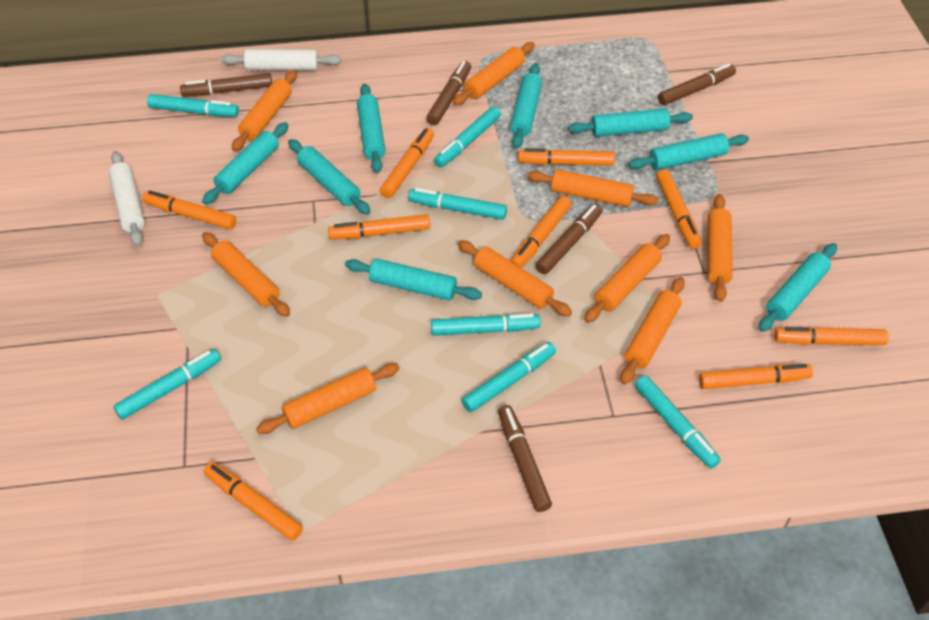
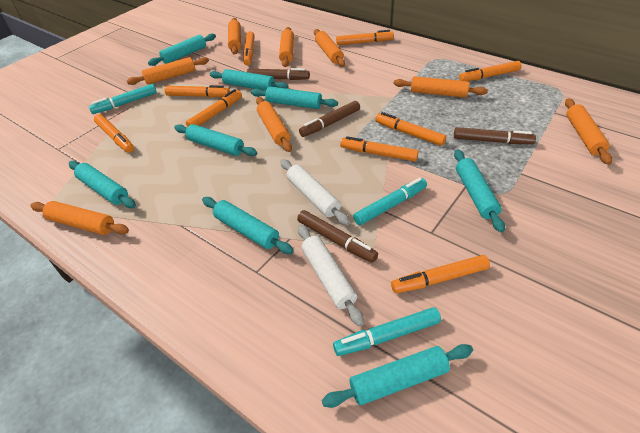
brown marker: 5 -> 4
orange rolling pin: 9 -> 8
turquoise marker: 7 -> 3

